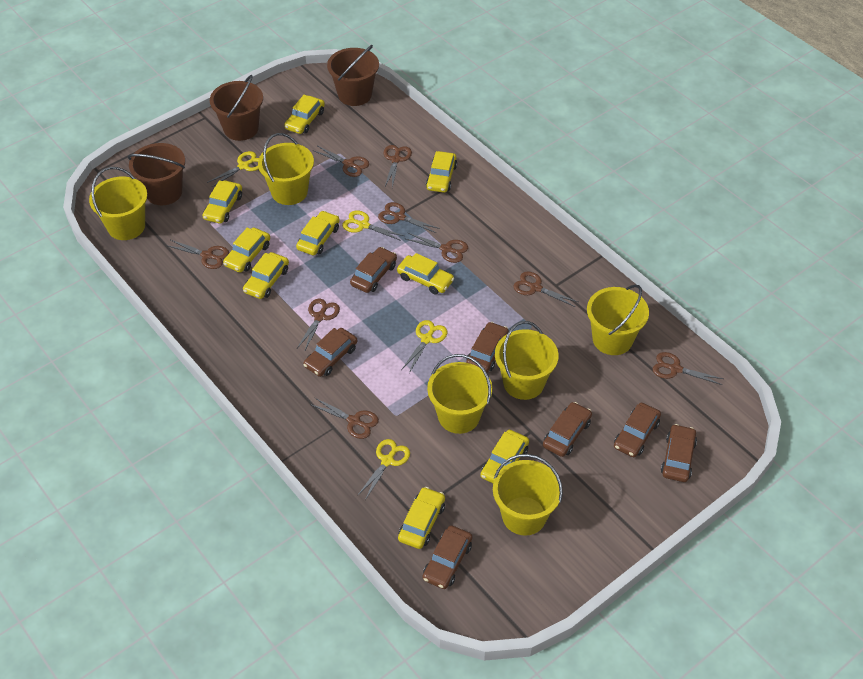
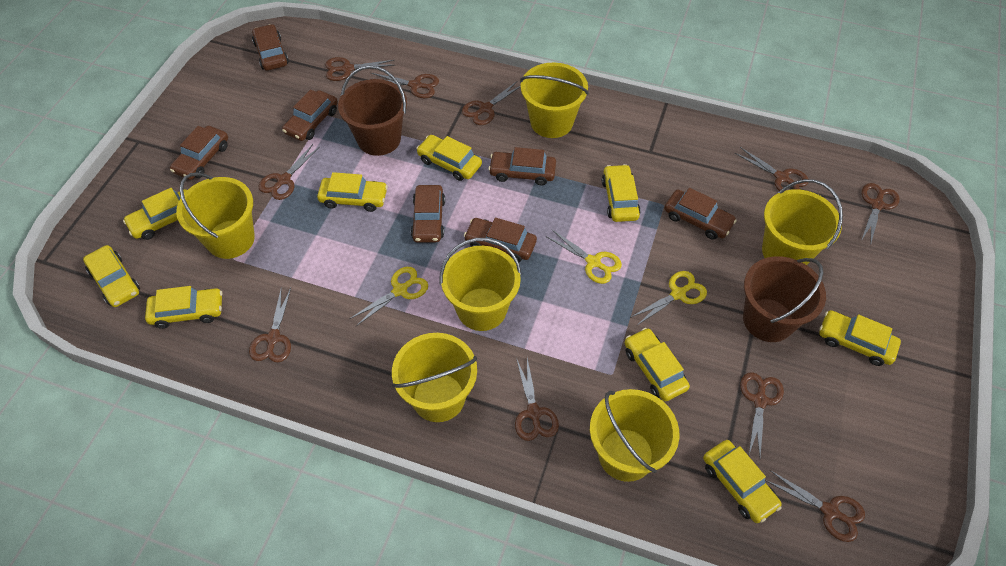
brown bucket: 3 -> 2
brown scissors: 9 -> 10
yellow scissors: 4 -> 3

